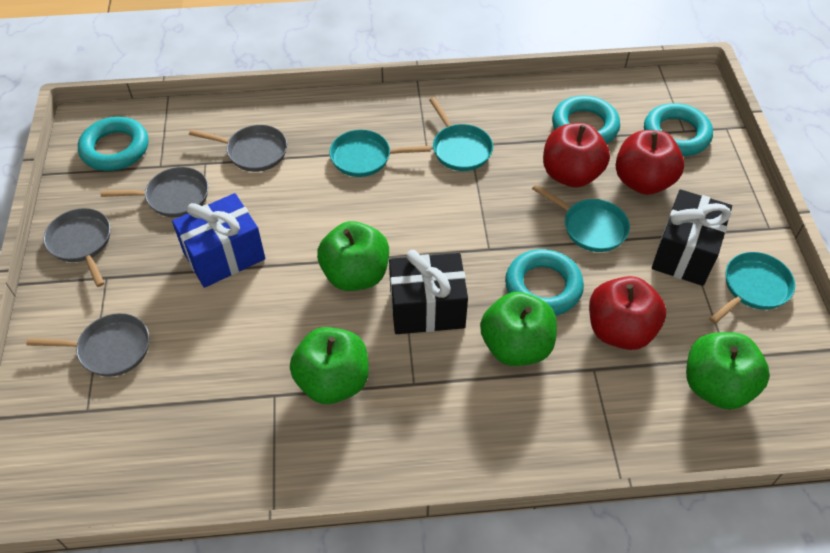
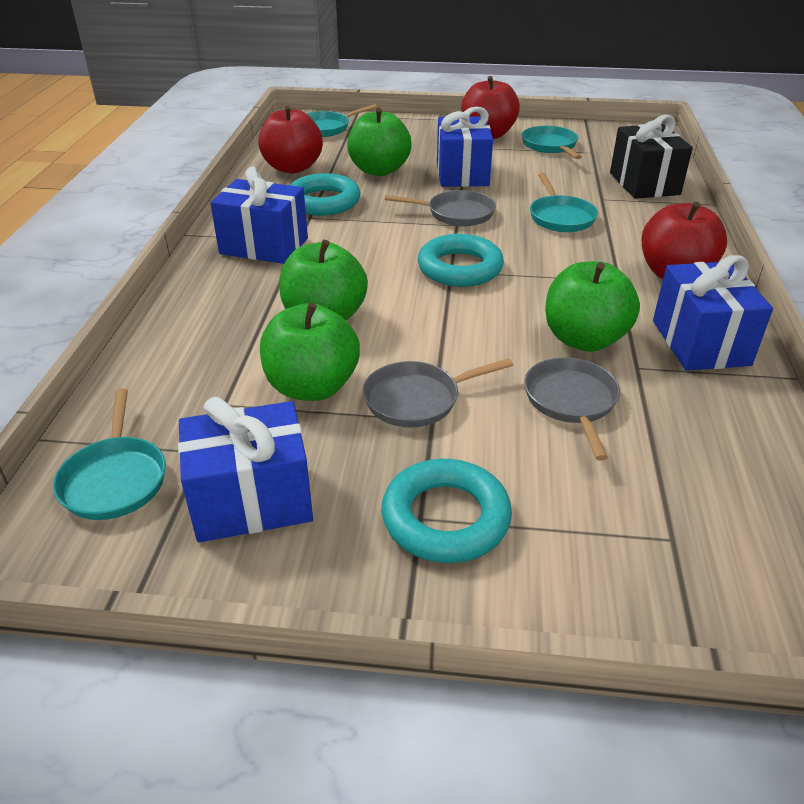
black gift: 2 -> 1
blue gift: 1 -> 4
grey pan: 4 -> 3
turquoise ring: 4 -> 3

